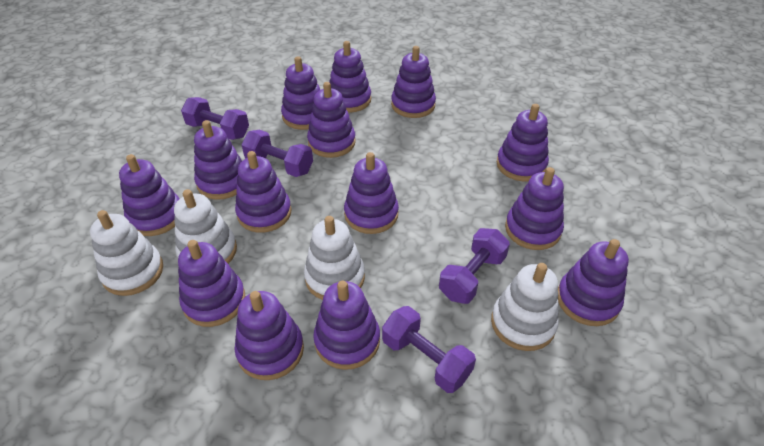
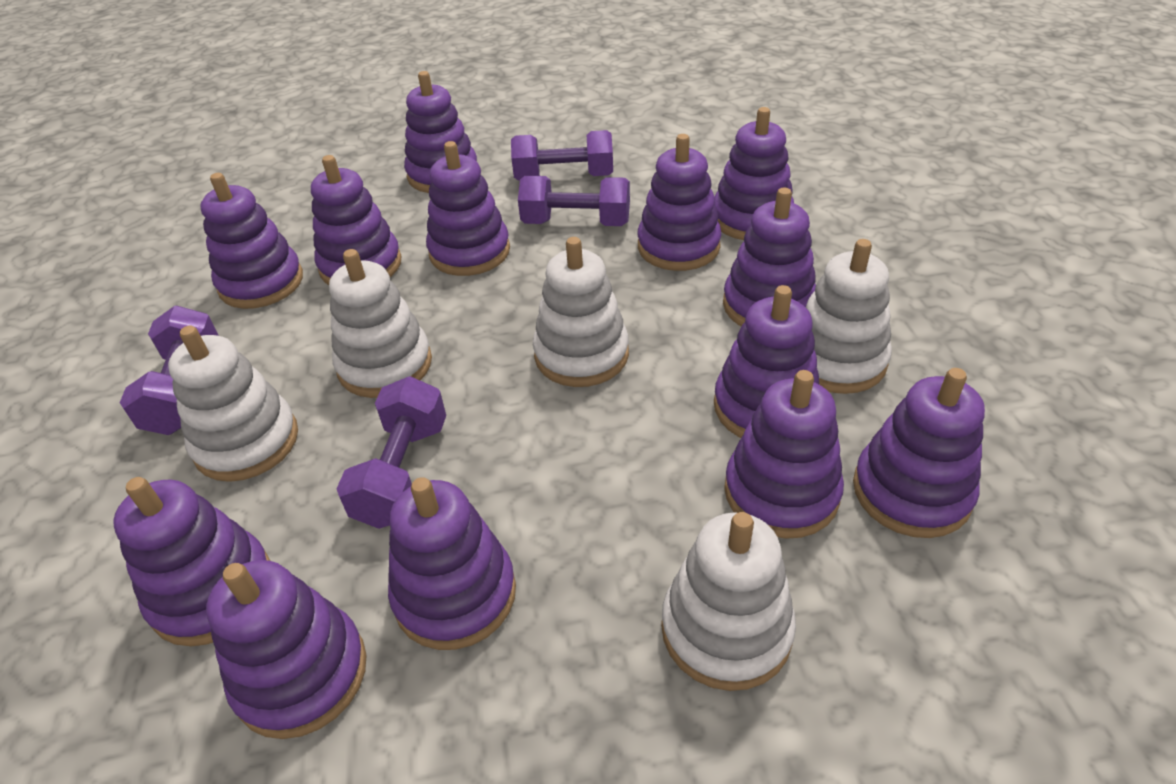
purple stacking toy: 14 -> 13
white stacking toy: 4 -> 5

